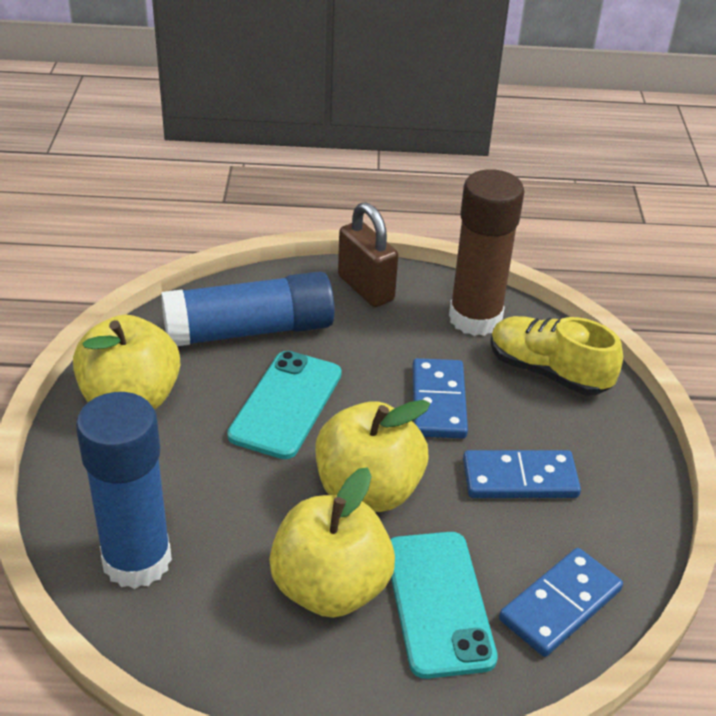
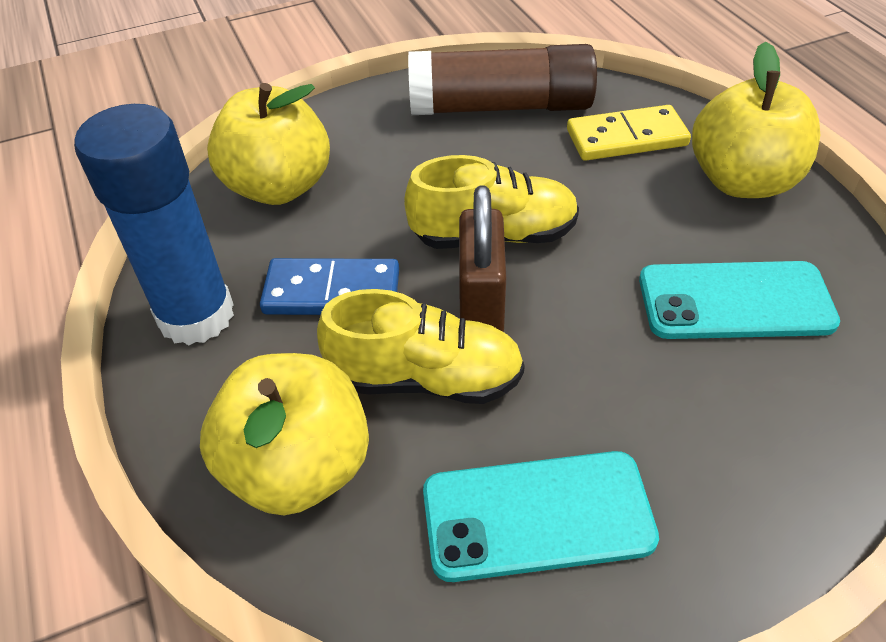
blue domino: 3 -> 1
blue glue stick: 2 -> 1
yellow domino: 0 -> 1
yellow shoe: 1 -> 2

